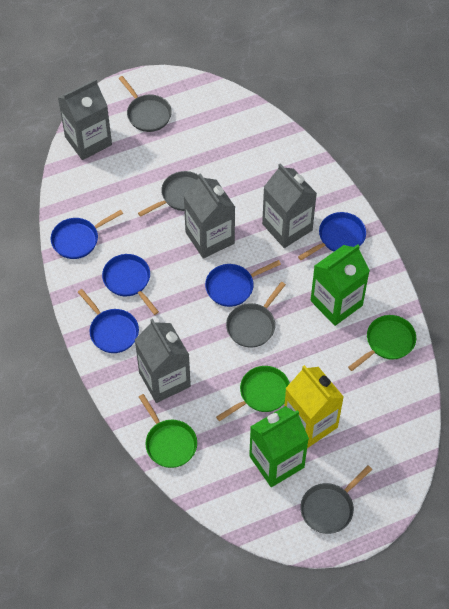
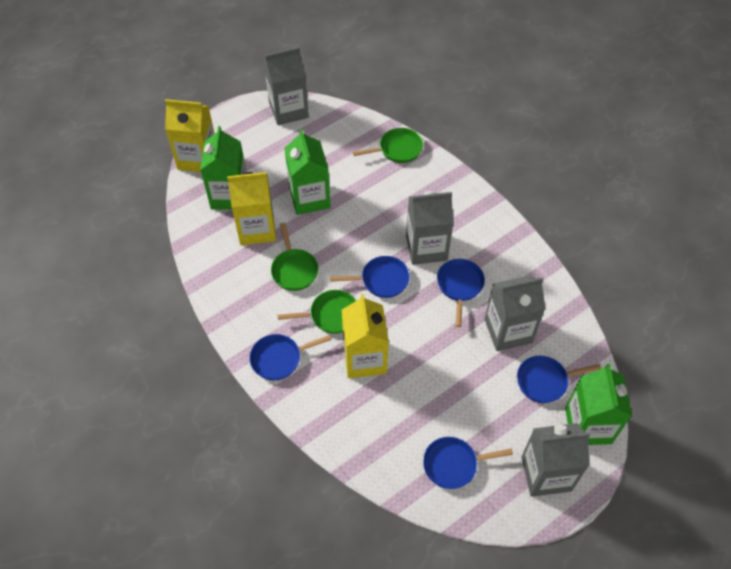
green carton: 2 -> 3
grey pan: 4 -> 0
yellow carton: 1 -> 3

